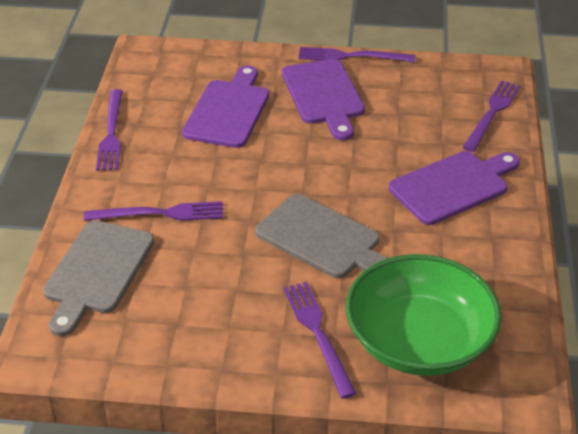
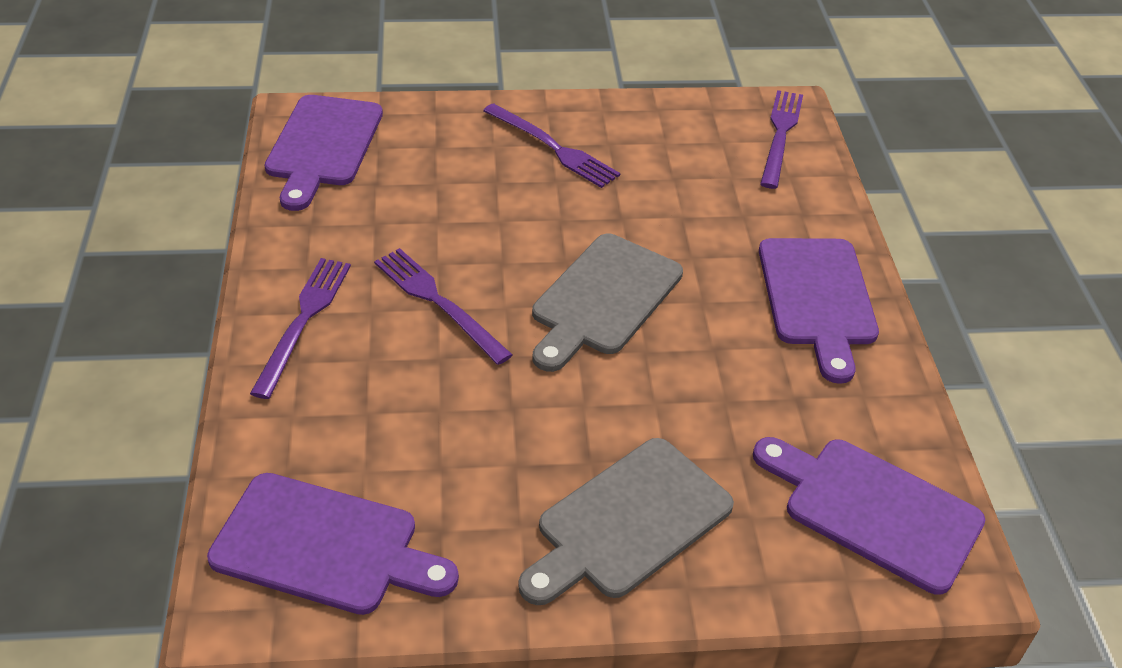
green bowl: 1 -> 0
purple cutting board: 3 -> 4
purple fork: 5 -> 4

